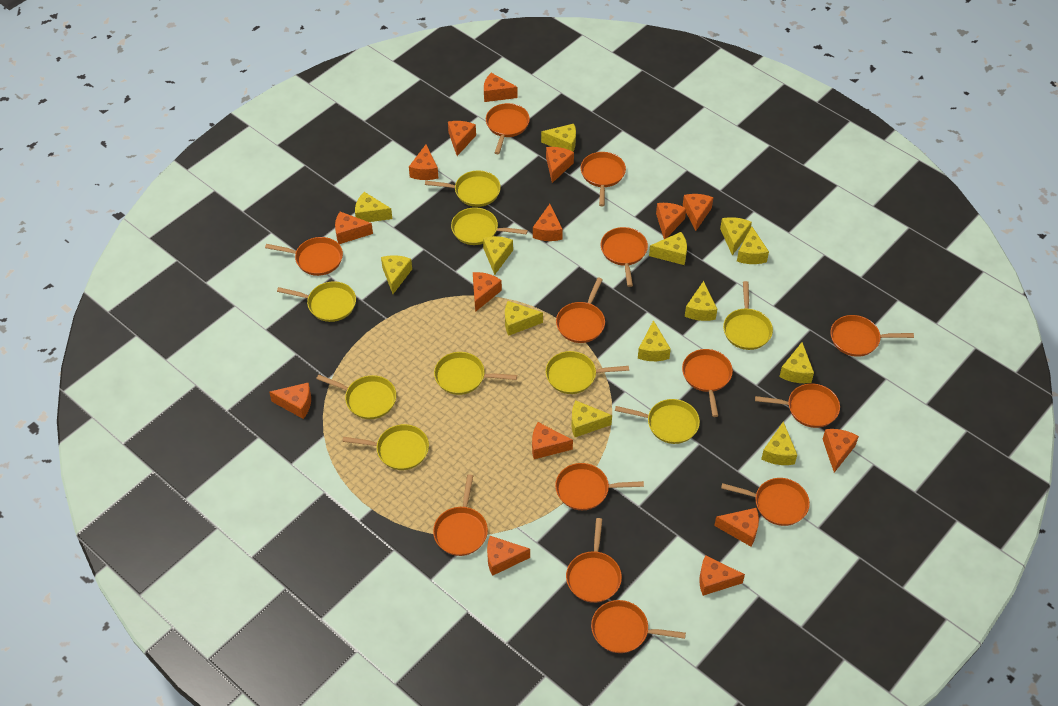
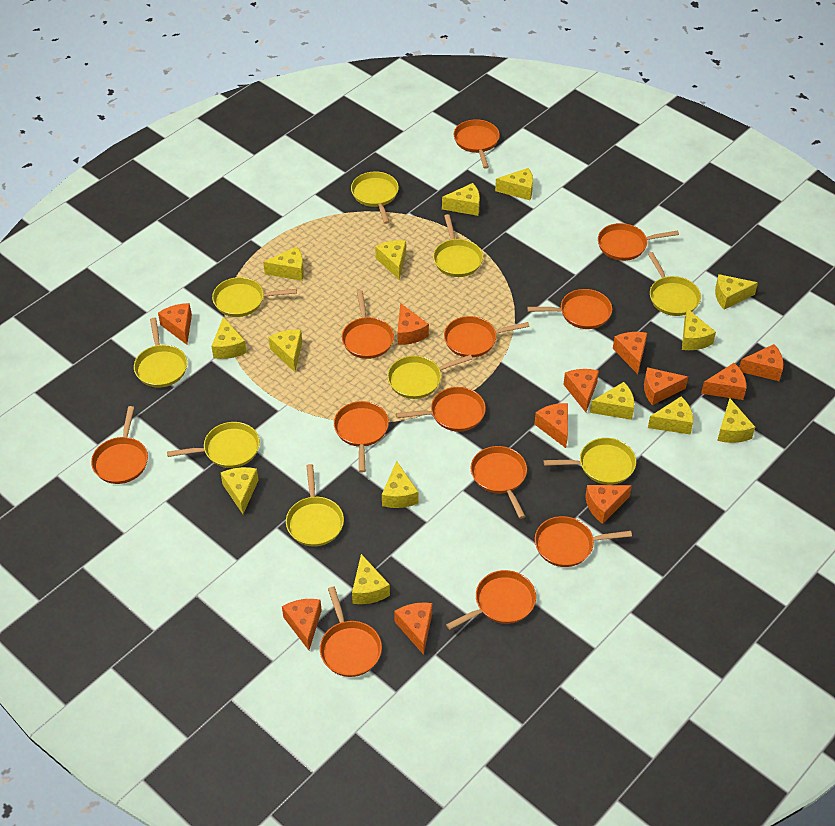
orange cheese: 15 -> 11
orange pan: 13 -> 12
yellow cheese: 13 -> 14

